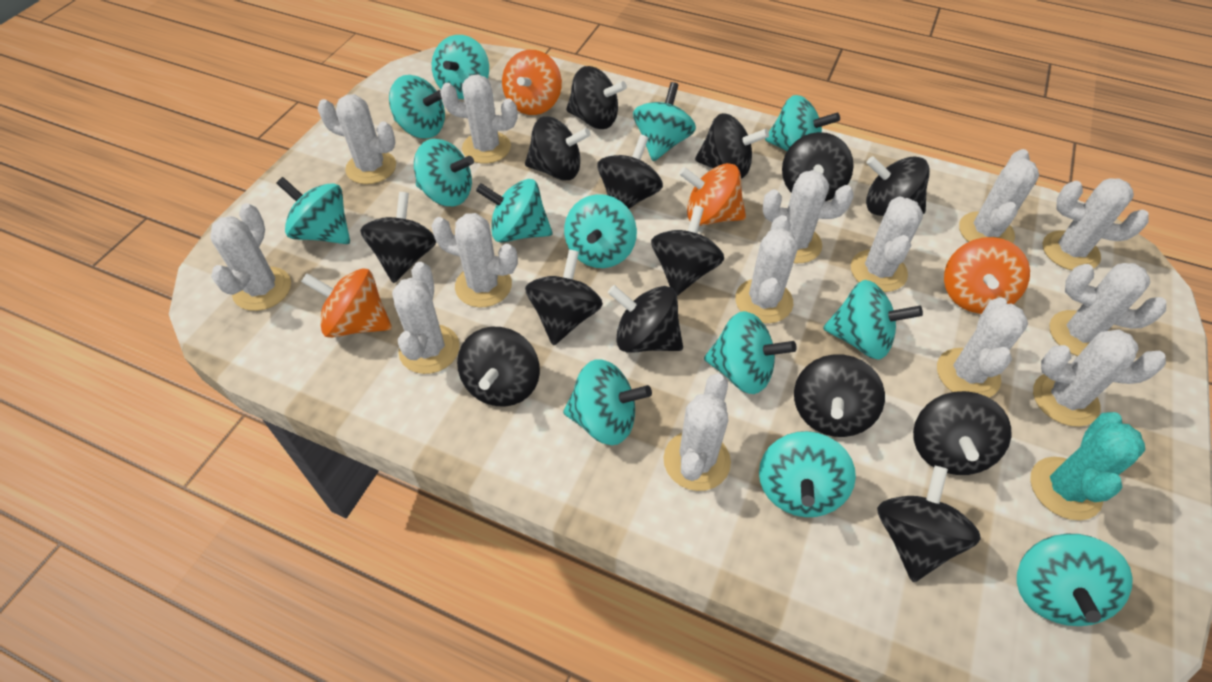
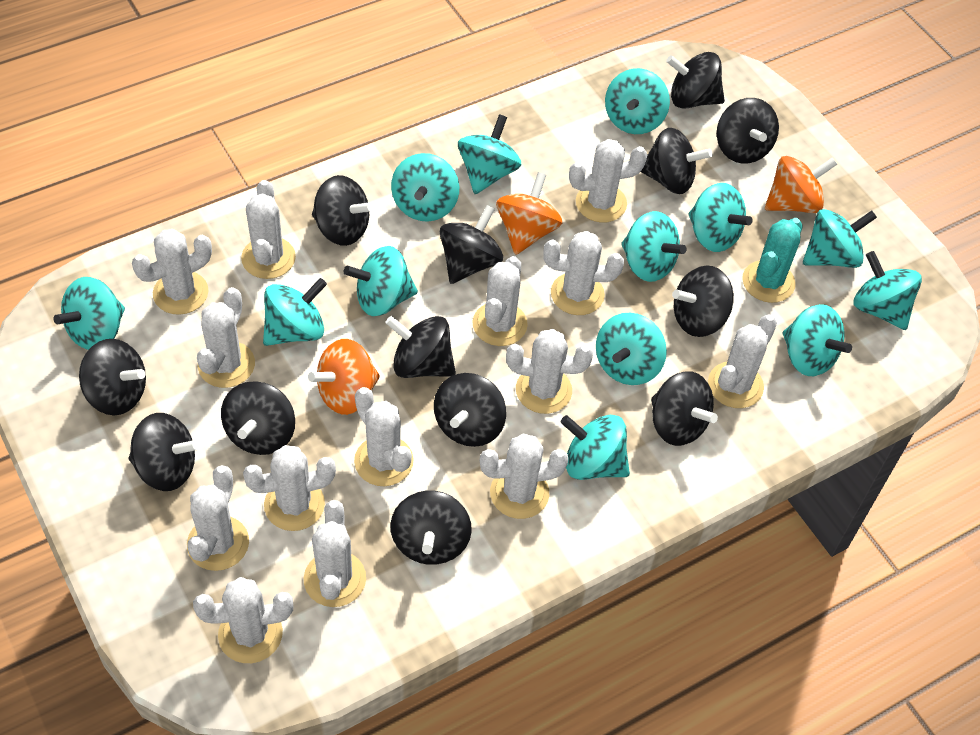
black spinning top: 14 -> 13
orange spinning top: 4 -> 3

